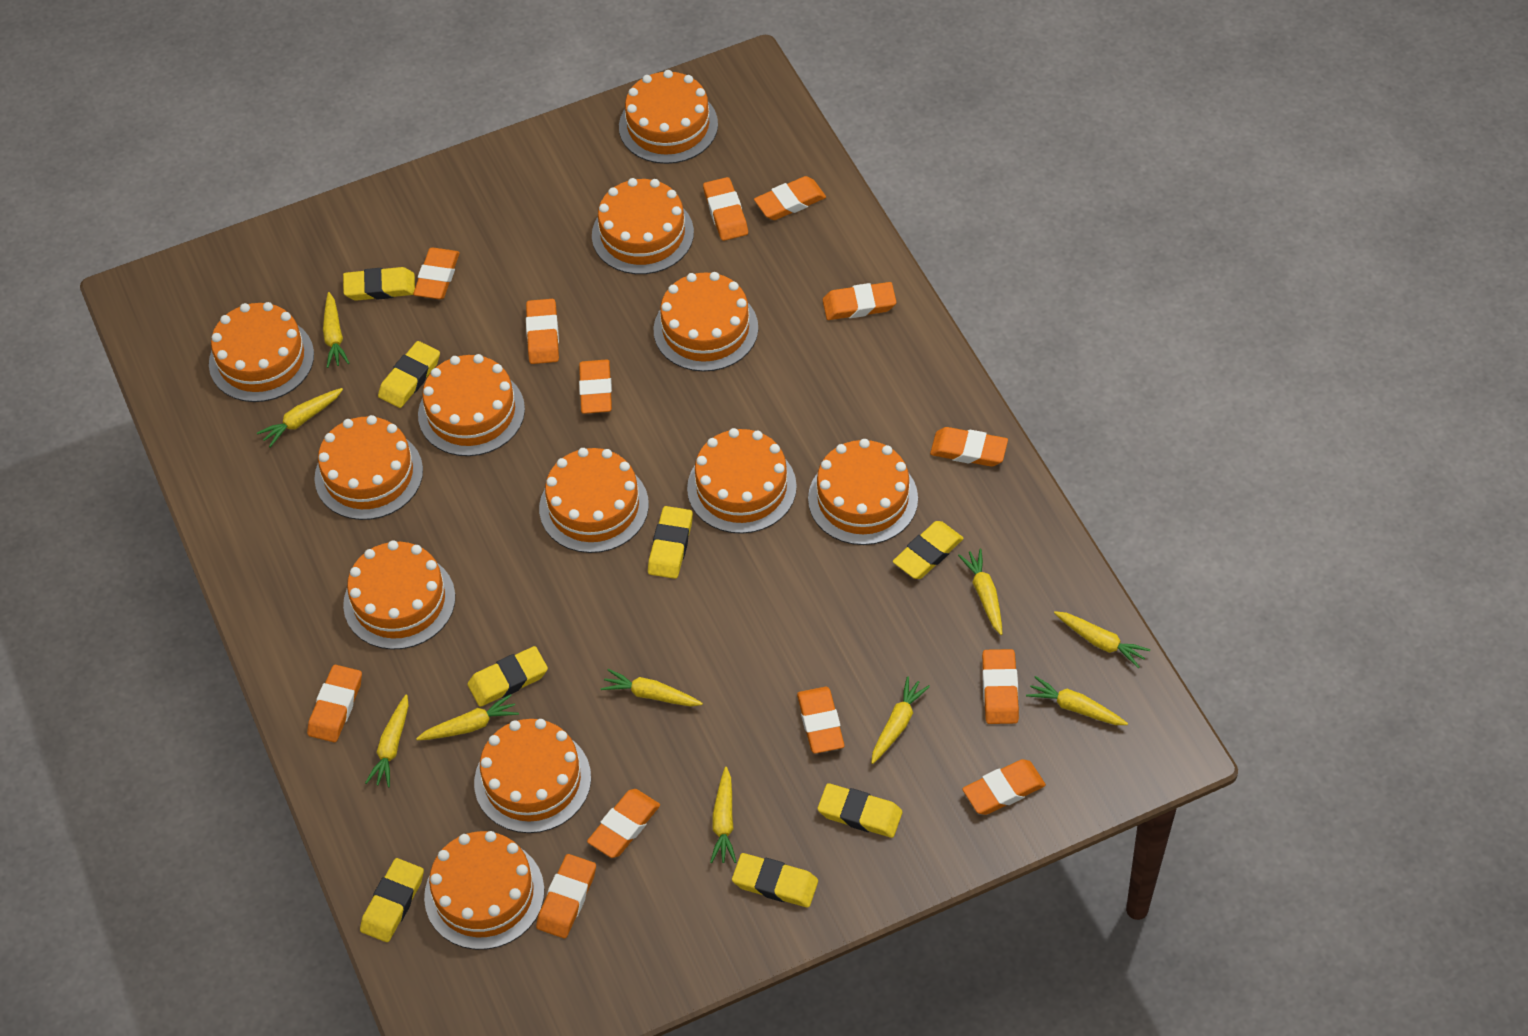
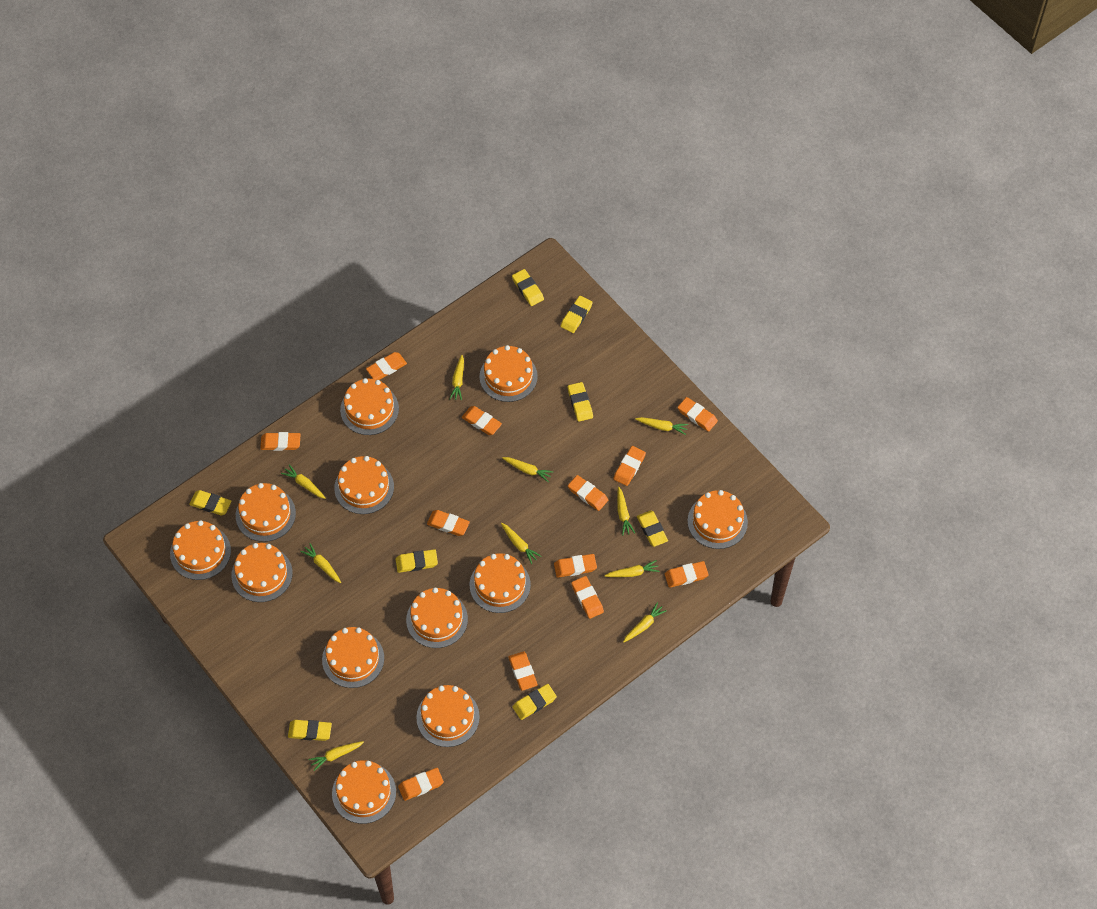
orange eraser: 13 -> 12

